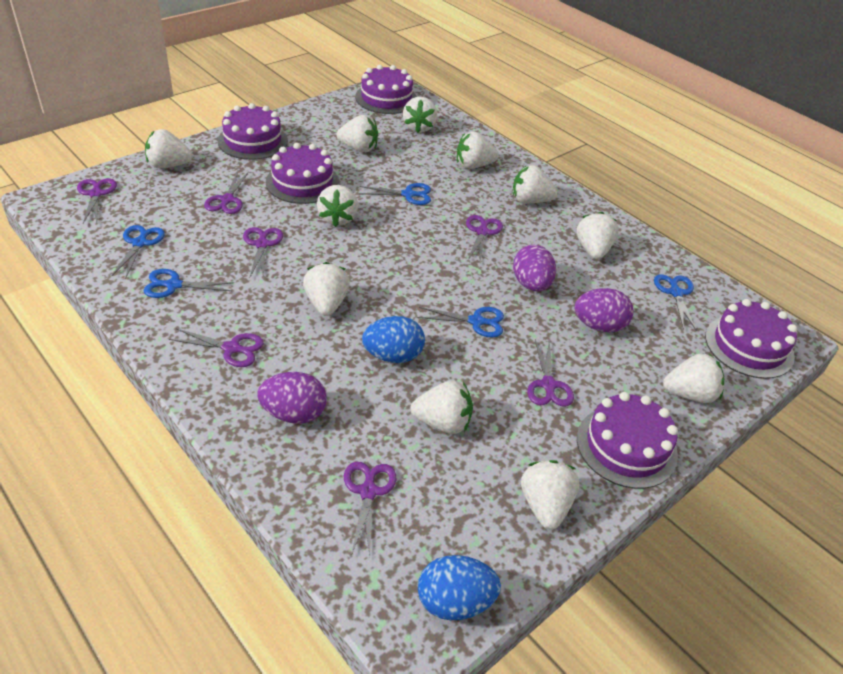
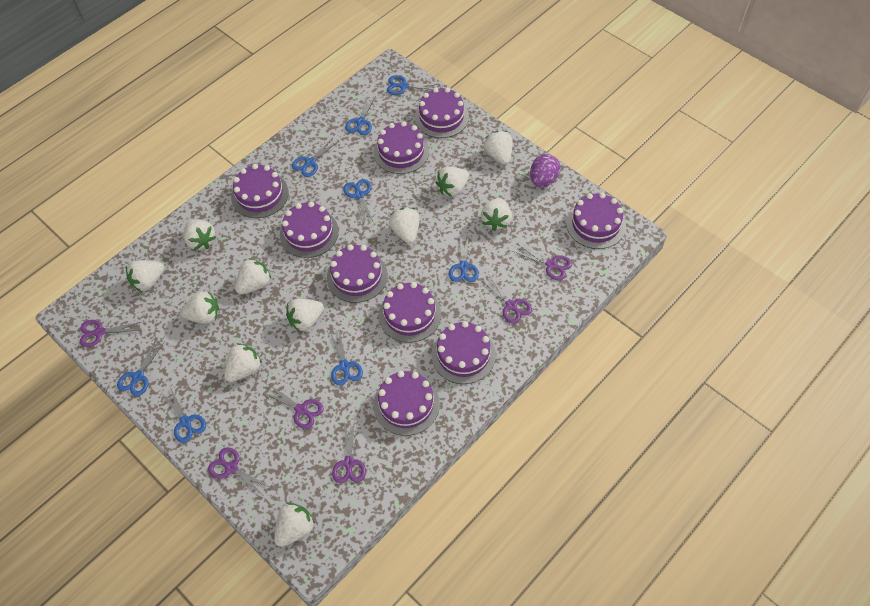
blue egg: 2 -> 0
blue scissors: 5 -> 8
purple cake: 5 -> 9
purple egg: 3 -> 1
purple scissors: 7 -> 6

